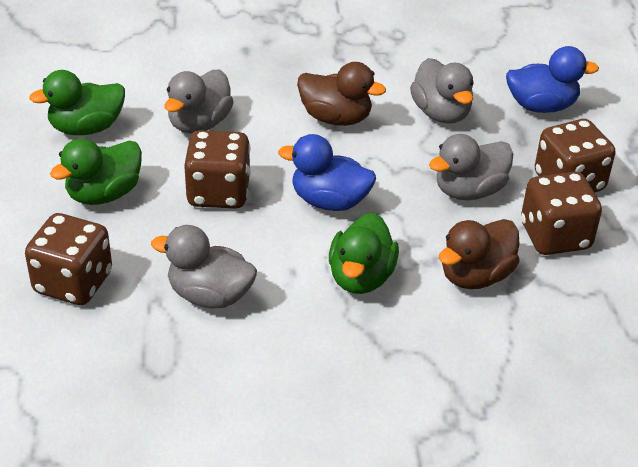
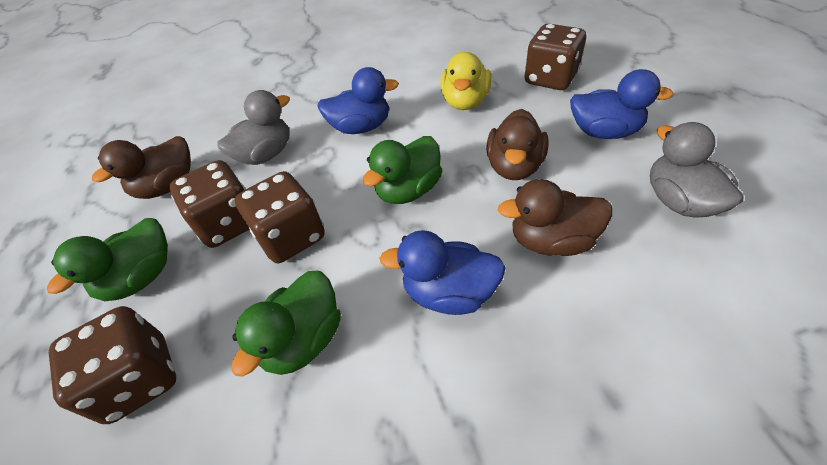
blue duck: 2 -> 3
brown duck: 2 -> 3
grey duck: 4 -> 2
yellow duck: 0 -> 1

